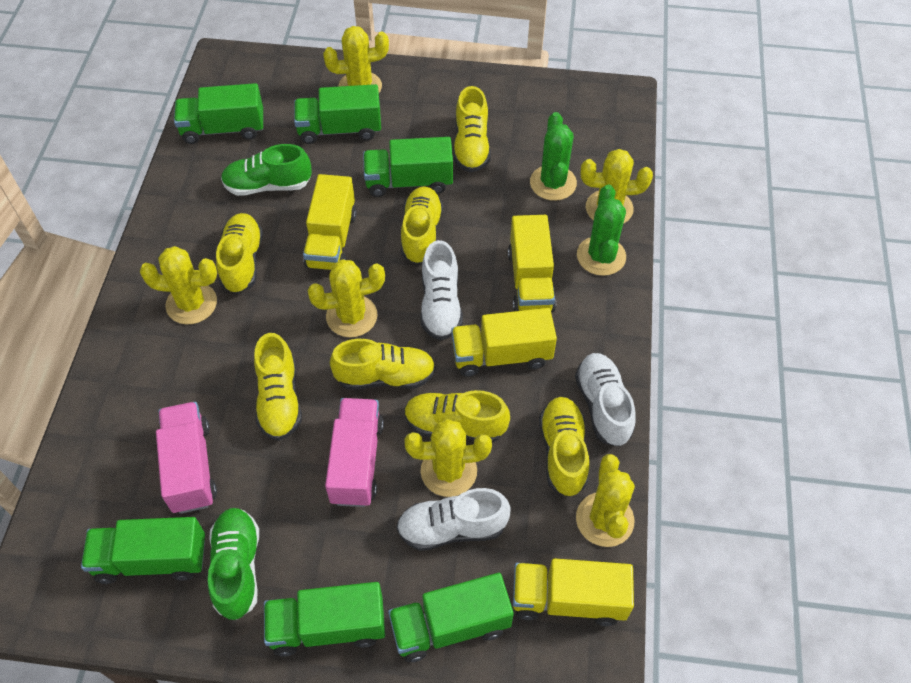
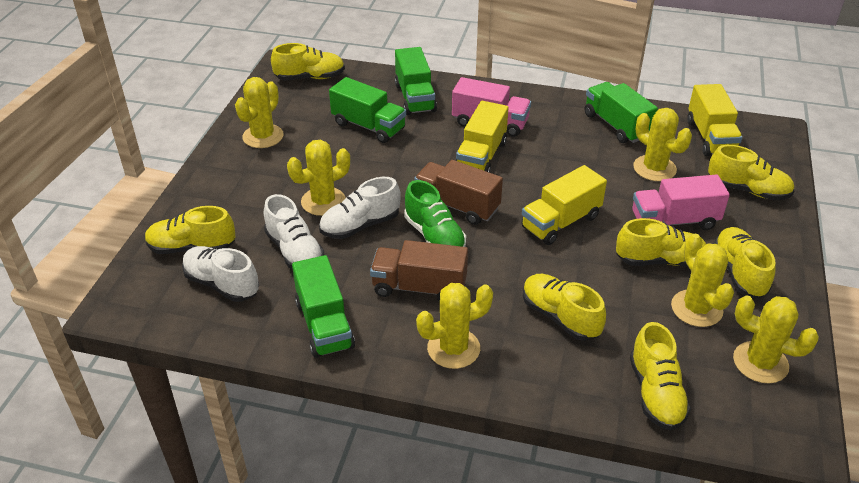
brown truck: 0 -> 2
green cactus: 2 -> 0
green shoe: 2 -> 1
green truck: 6 -> 4
yellow truck: 4 -> 3

